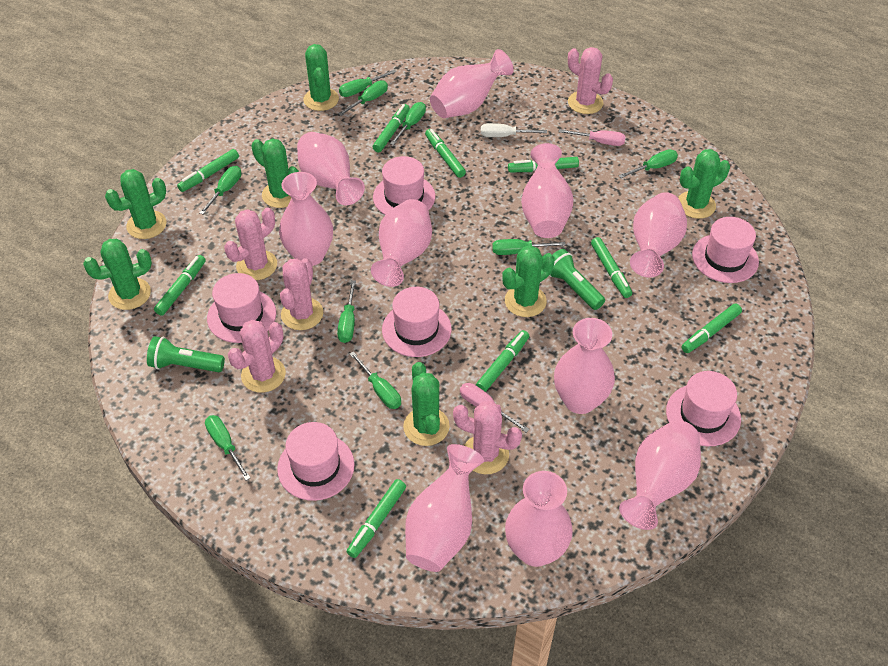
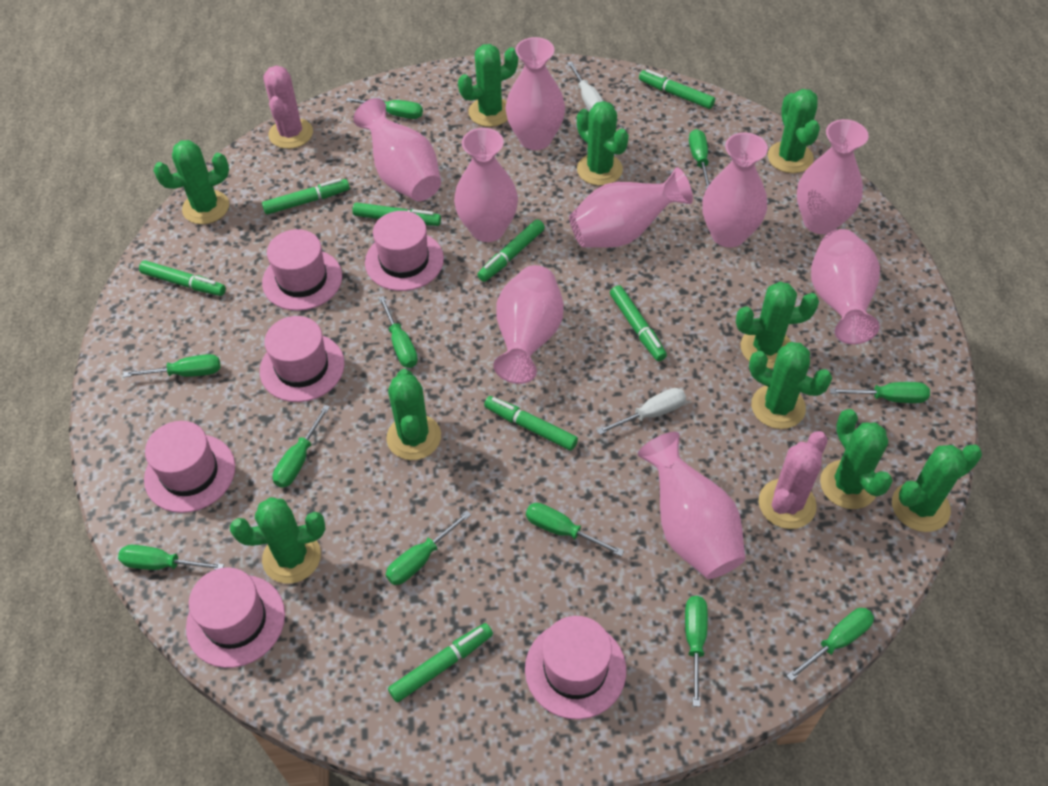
green cactus: 7 -> 10
green flashlight: 2 -> 0
green marker: 9 -> 8
green screwdriver: 9 -> 11
pink cactus: 5 -> 2
pink screwdriver: 2 -> 0
pink vase: 10 -> 9
white screwdriver: 1 -> 2

